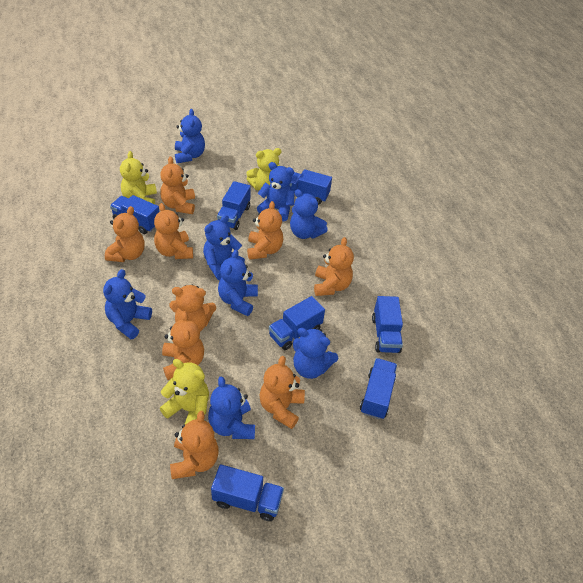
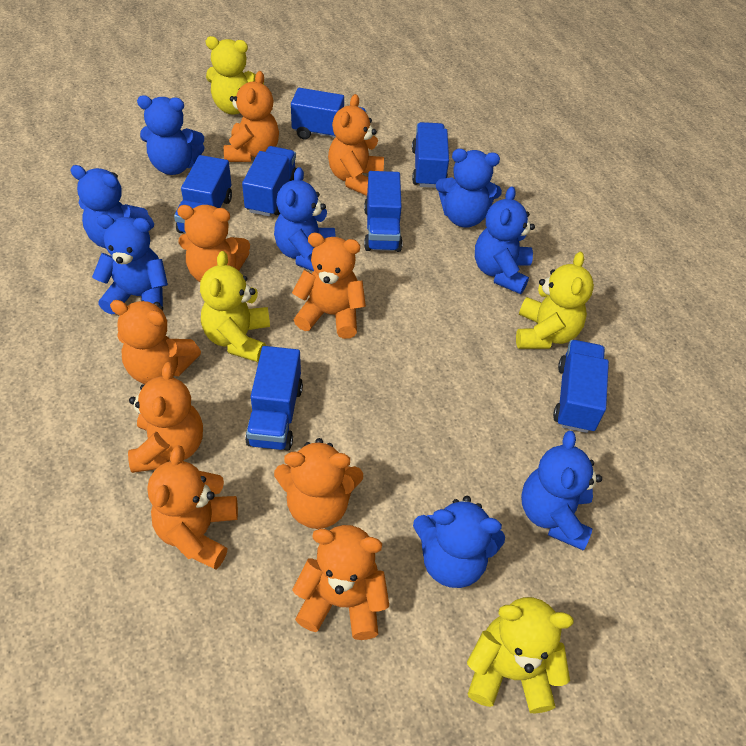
yellow teddy bear: 3 -> 4

